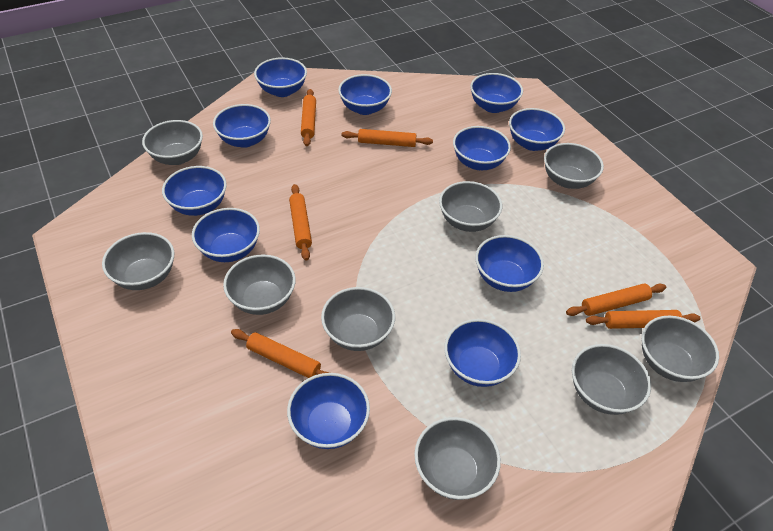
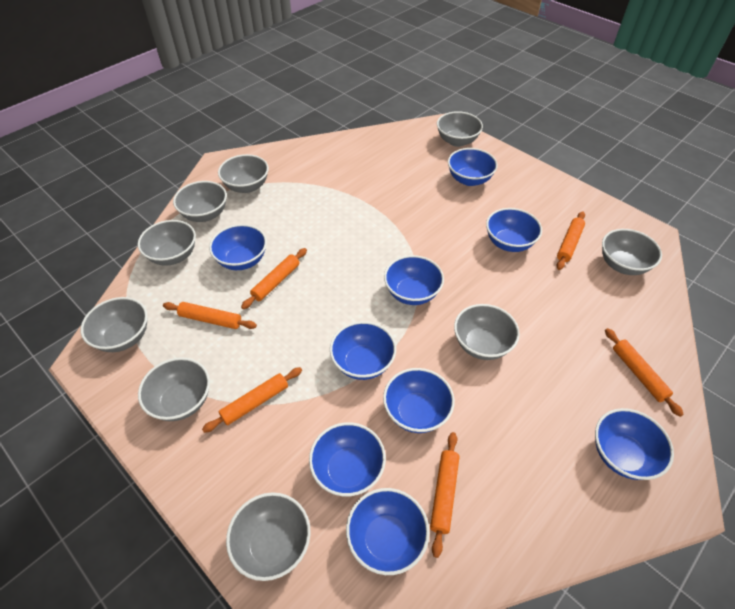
blue bowl: 11 -> 9

